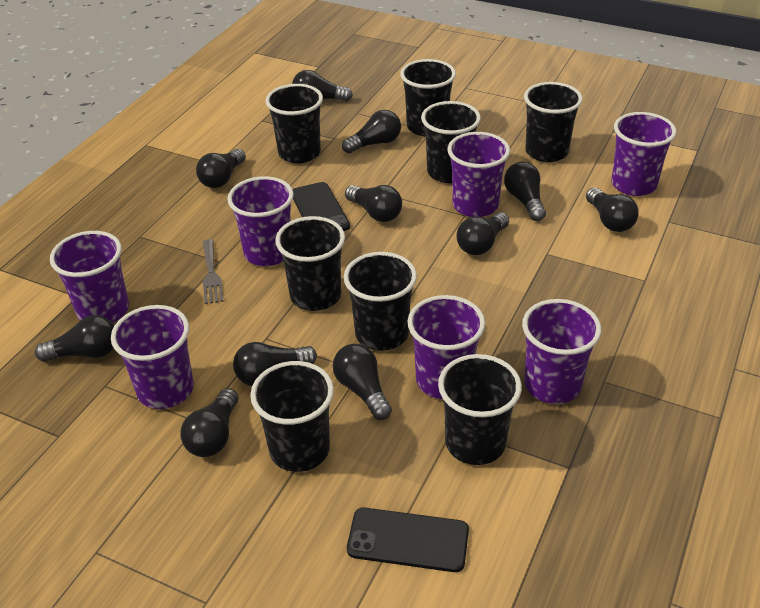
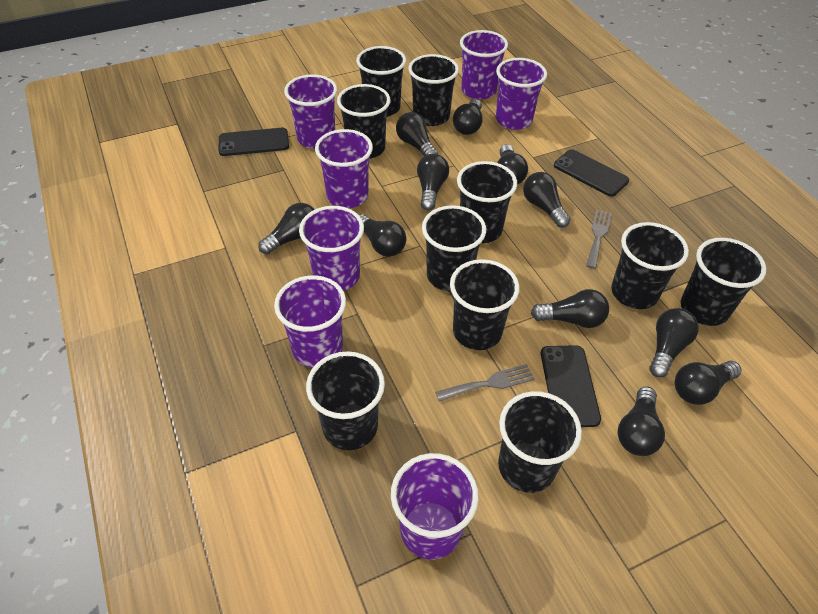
black cup: 8 -> 10
black phone: 2 -> 3
grey fork: 1 -> 2

